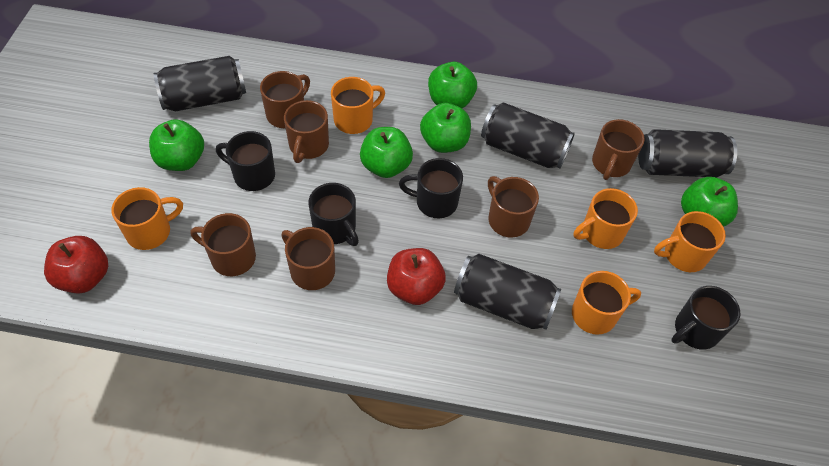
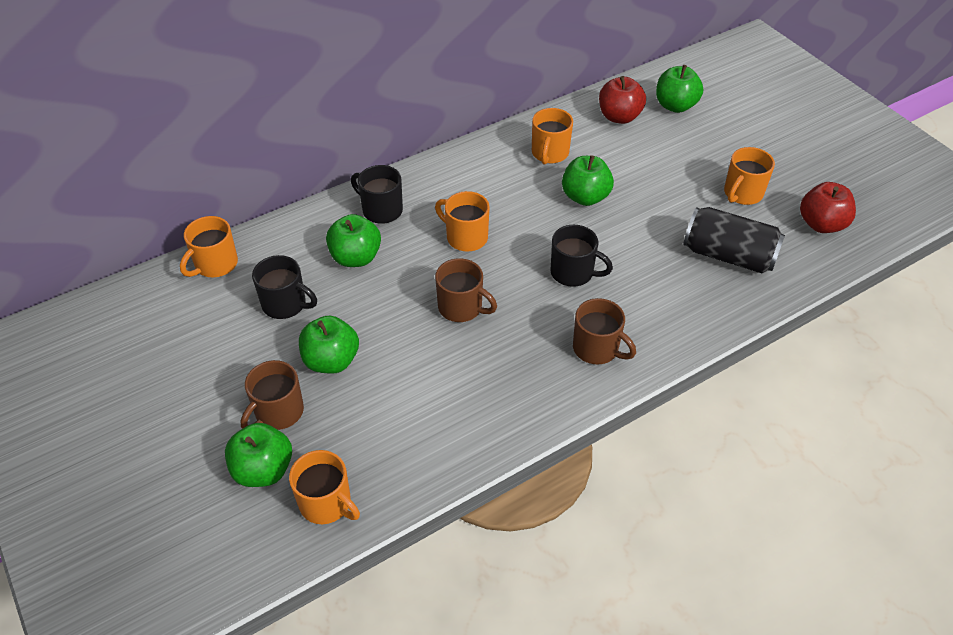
black can: 4 -> 1
black mug: 4 -> 3
brown mug: 6 -> 3

